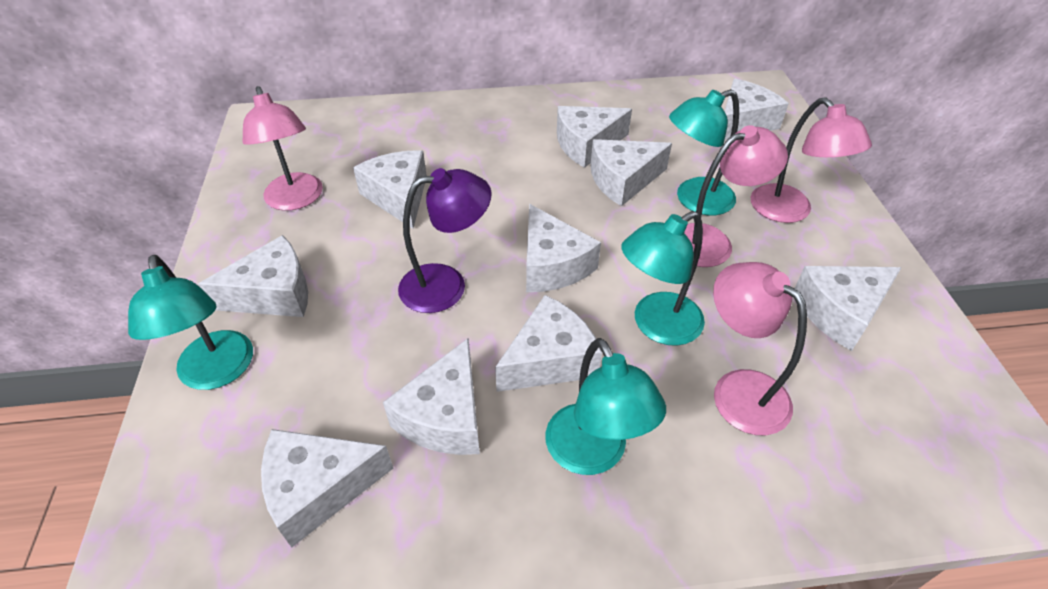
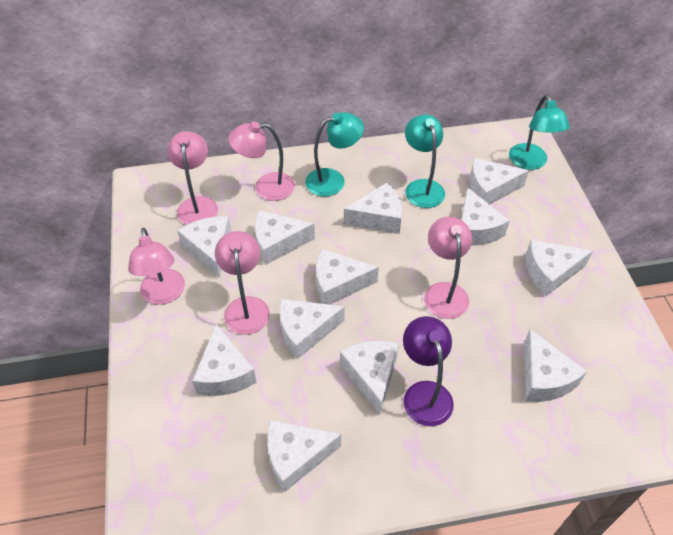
pink lamp: 4 -> 5
turquoise lamp: 4 -> 3
white cheese: 10 -> 12

